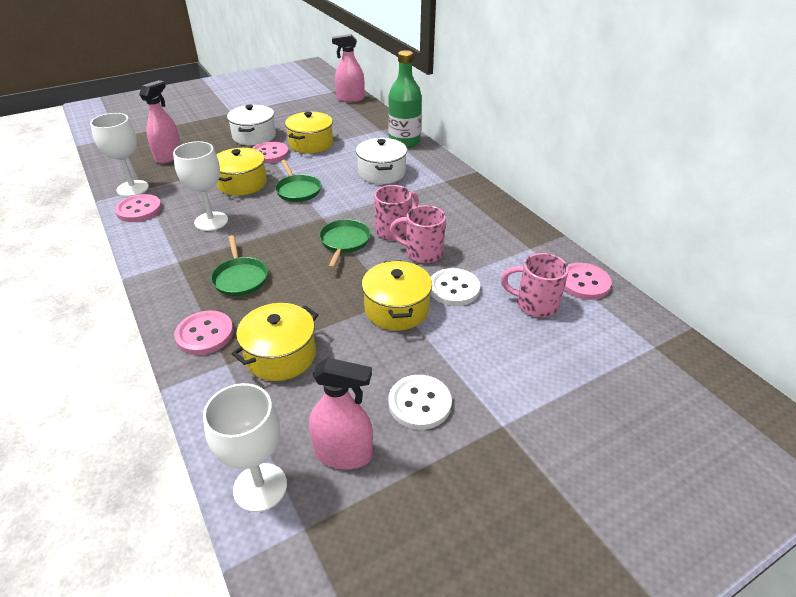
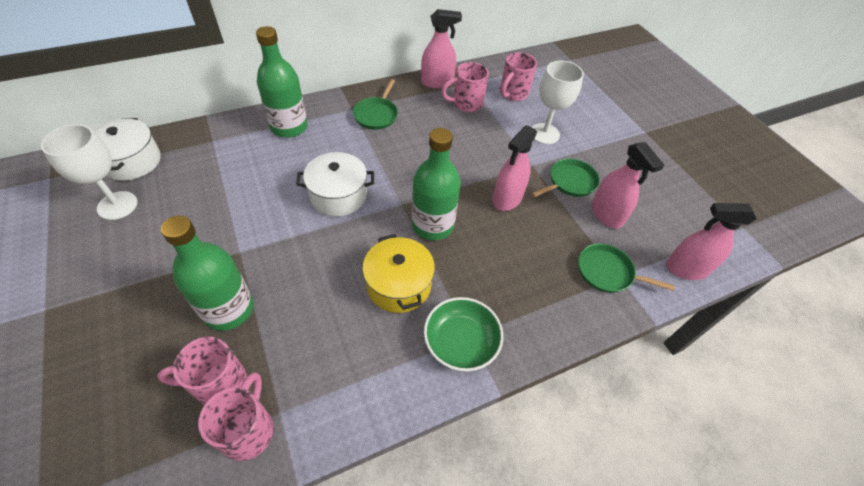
green bottle: 1 -> 3
green bowl: 0 -> 1
pink button: 4 -> 0
pink mug: 3 -> 4
pink spray bottle: 3 -> 4
white button: 2 -> 0
white goblet: 3 -> 2
yellow pot: 4 -> 1

